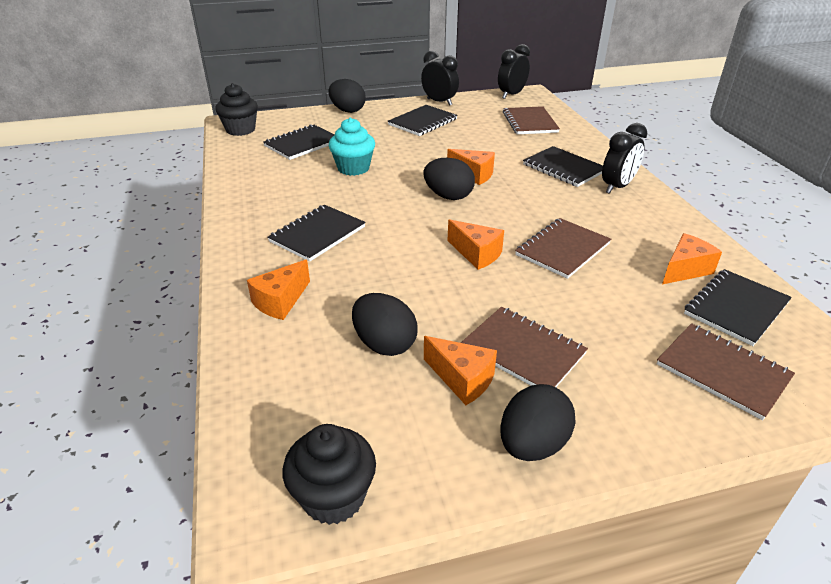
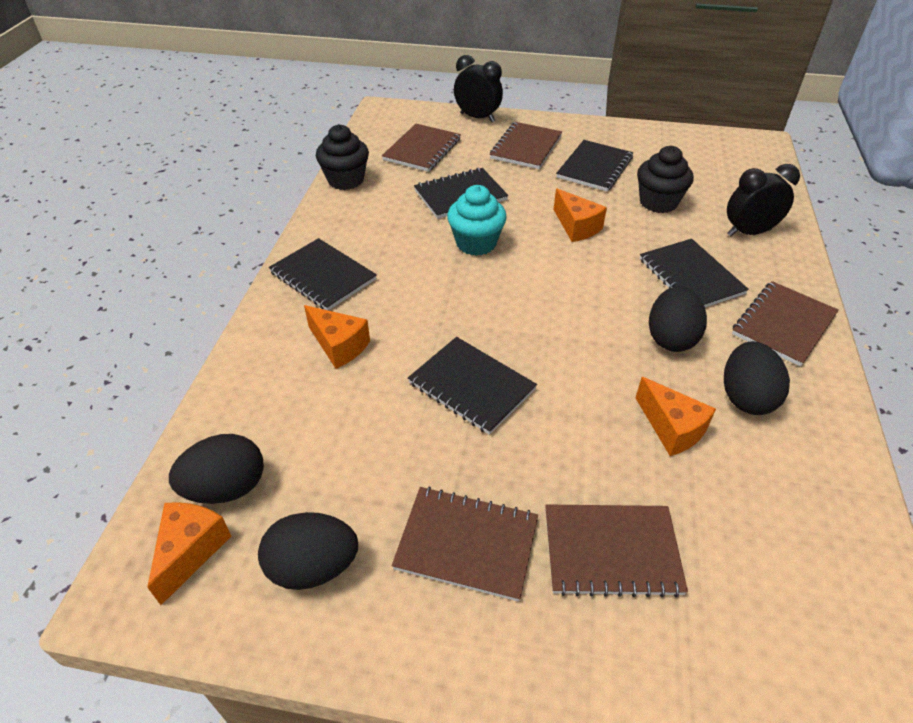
black clock: 3 -> 2
brown notebook: 4 -> 5
orange cheese: 5 -> 4

